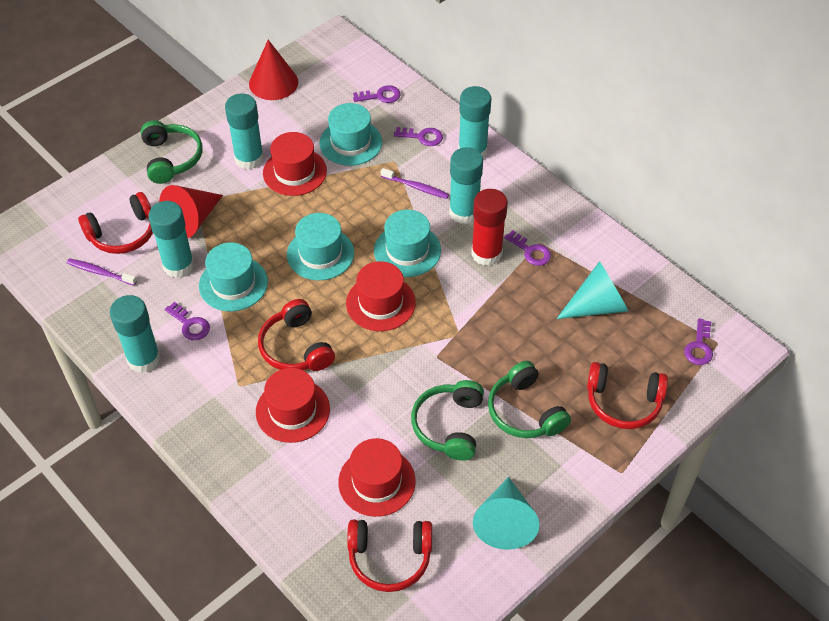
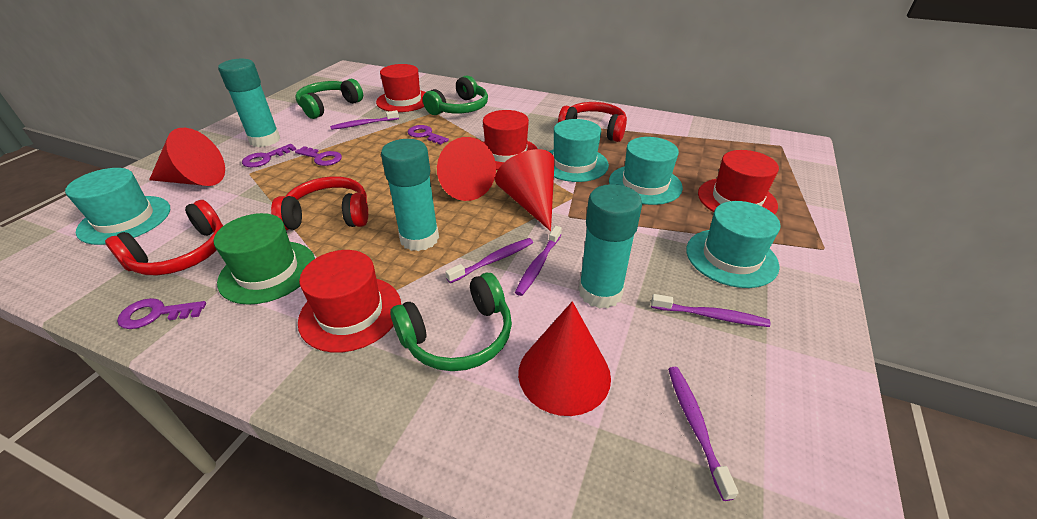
green hat: 0 -> 1
purple key: 5 -> 4
purple toothbrush: 2 -> 5
red cone: 2 -> 4
red glue stick: 1 -> 0
red headphones: 4 -> 3
turquoise cone: 2 -> 0
turquoise glue stick: 5 -> 3

